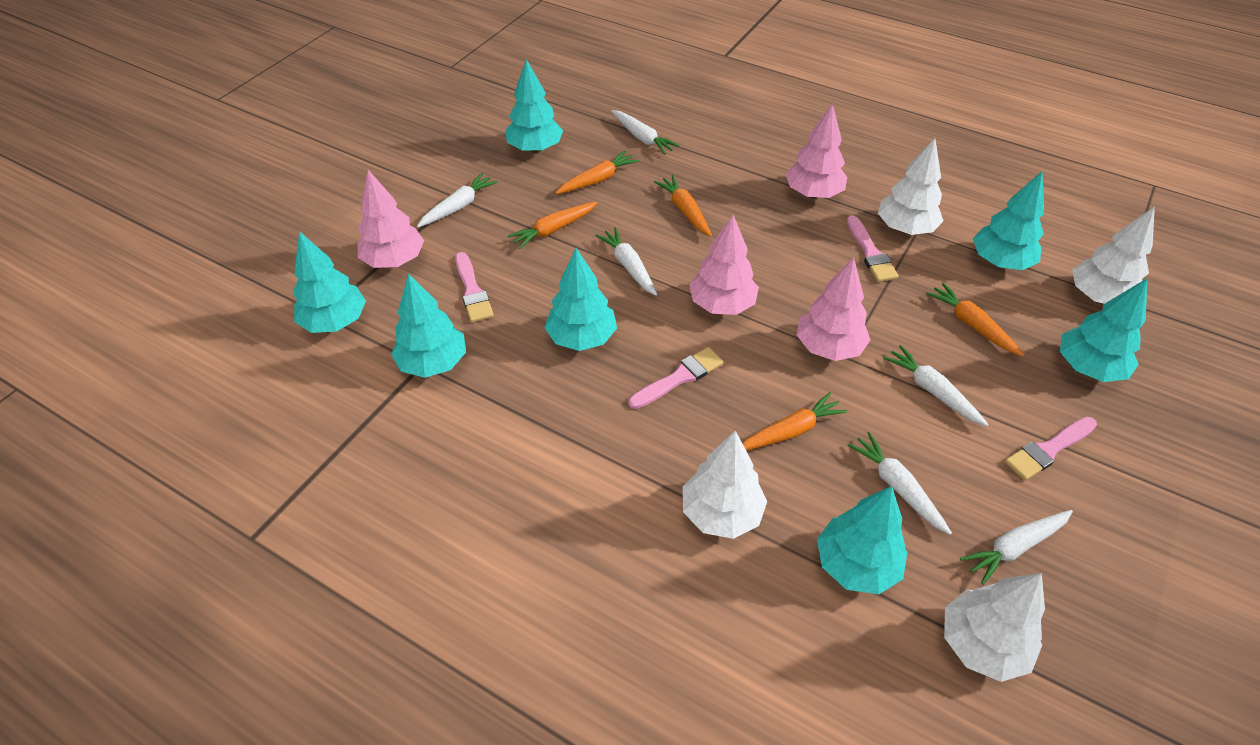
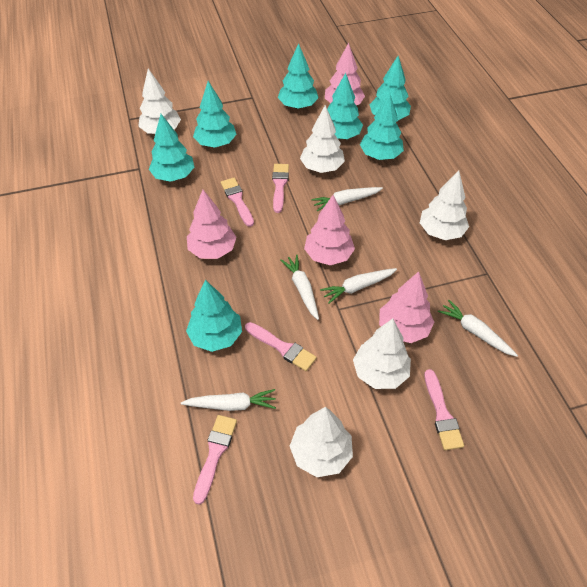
orange carrot: 5 -> 0
pink brush: 4 -> 5
white carrot: 6 -> 5
white tree: 4 -> 5

